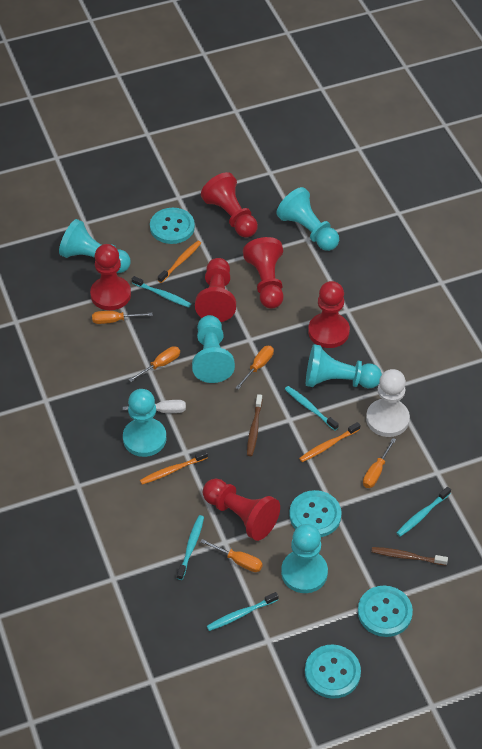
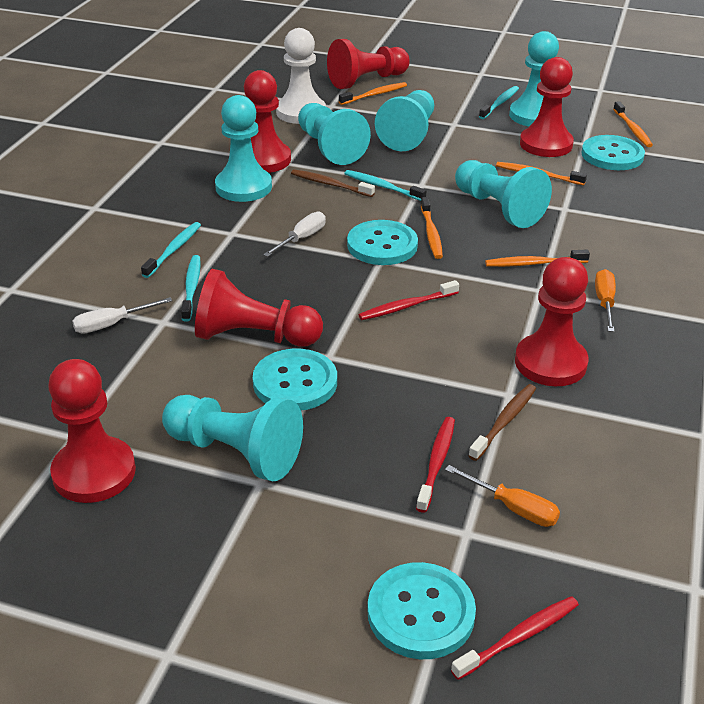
orange screwdriver: 5 -> 2
orange toothbrush: 3 -> 5
red toothbrush: 0 -> 3
turquoise toothbrush: 5 -> 4
white screwdriver: 1 -> 2

